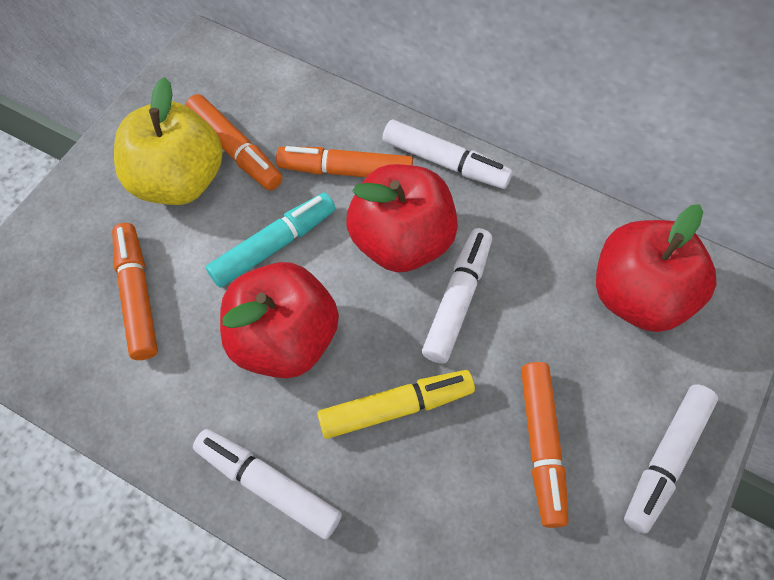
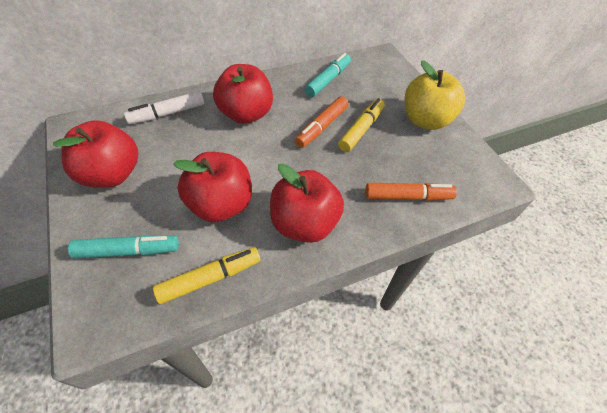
orange marker: 4 -> 2
red apple: 3 -> 4
turquoise marker: 1 -> 2
white marker: 4 -> 1
yellow marker: 1 -> 2

